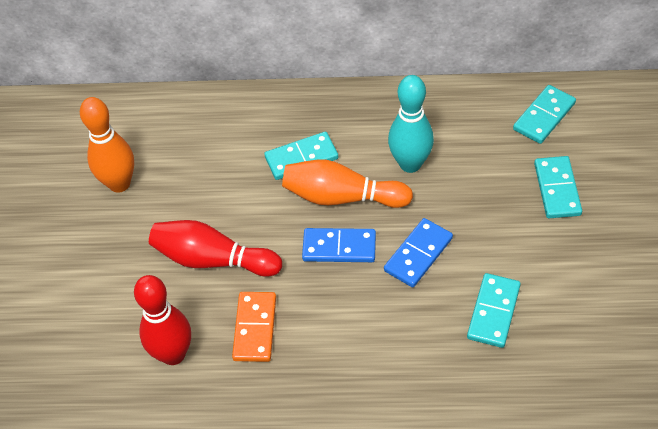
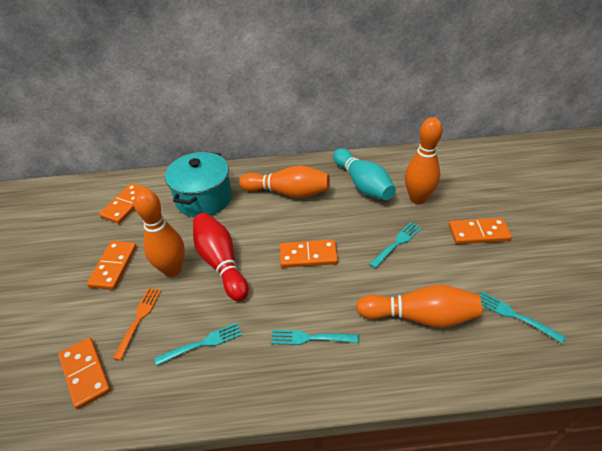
blue domino: 2 -> 0
orange bowling pin: 2 -> 4
orange domino: 1 -> 5
orange fork: 0 -> 1
red bowling pin: 2 -> 1
turquoise domino: 4 -> 0
turquoise fork: 0 -> 4
turquoise pot: 0 -> 1

